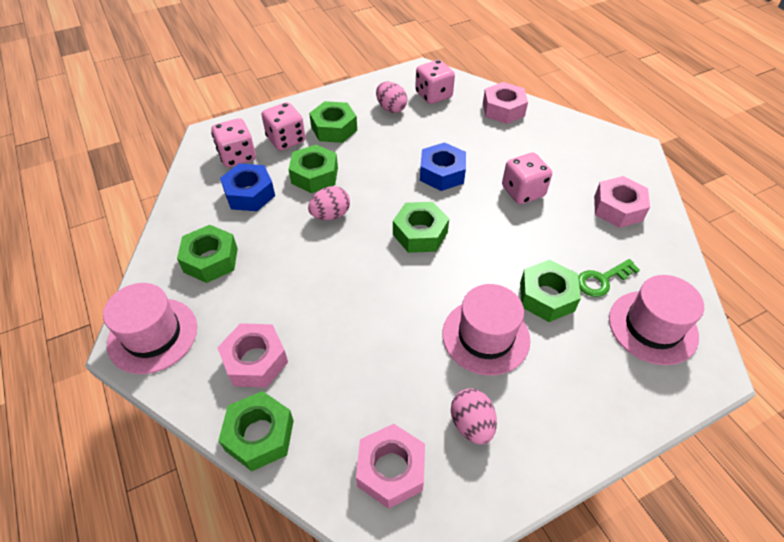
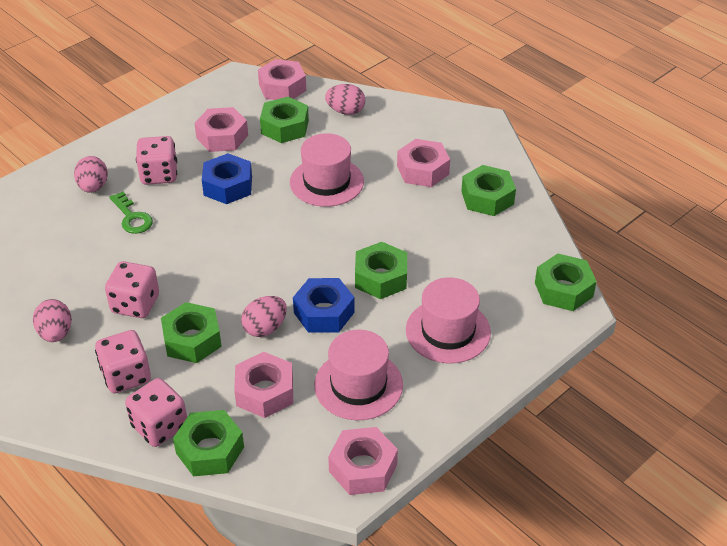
pink egg: 3 -> 4
pink nut: 4 -> 5

